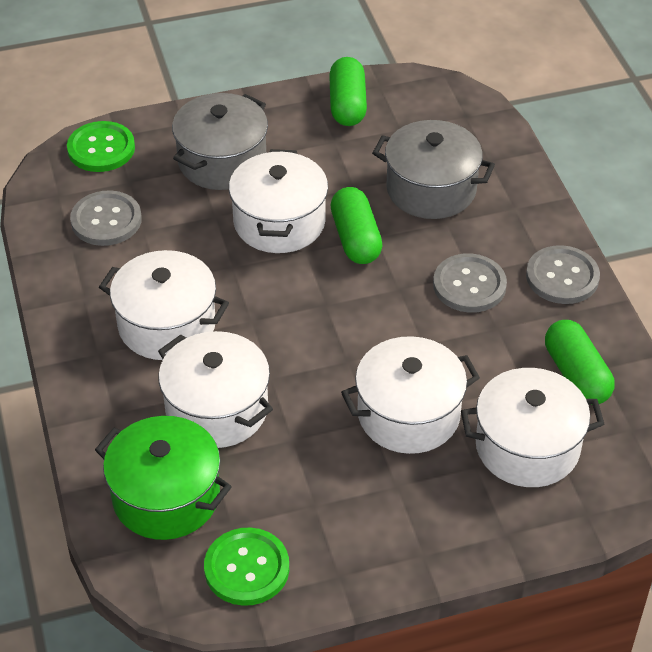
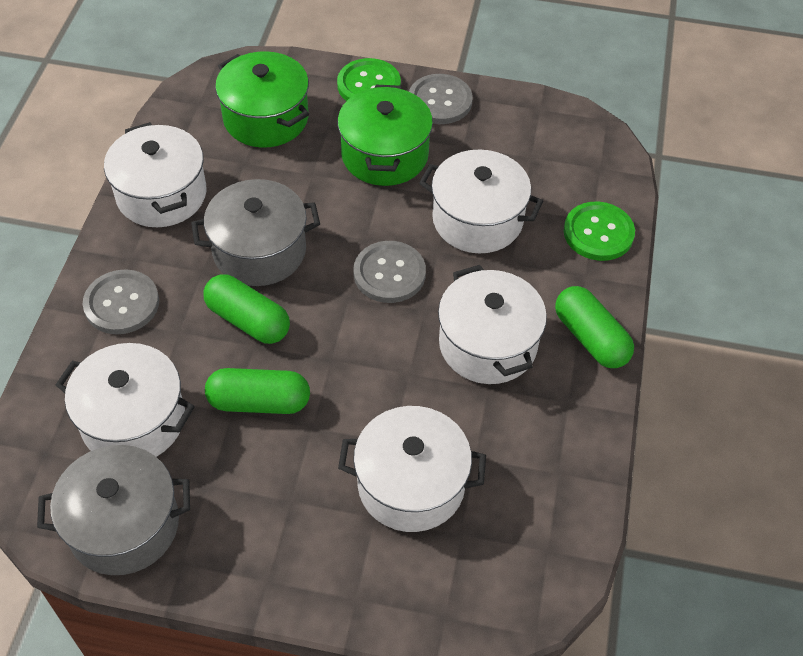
green pot: 1 -> 2

